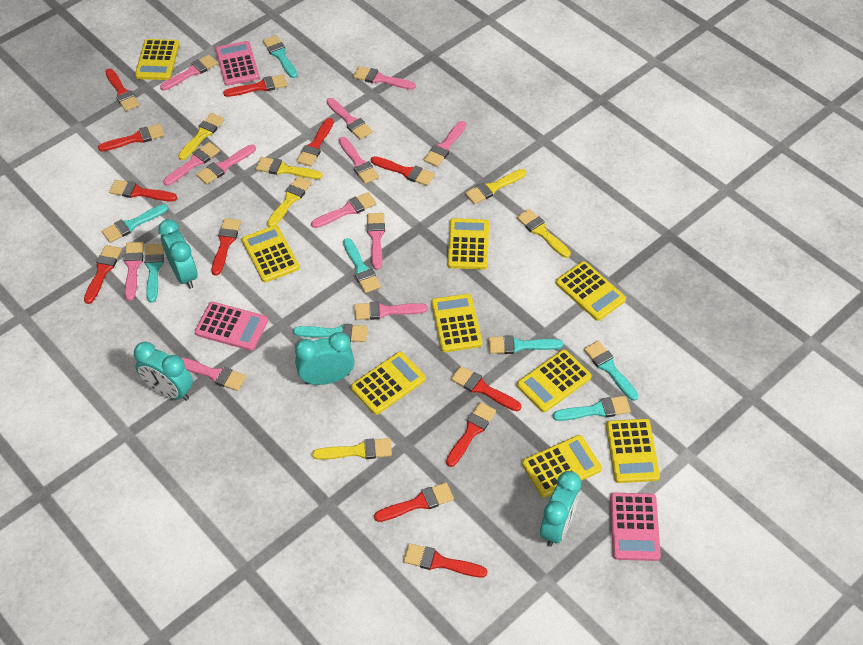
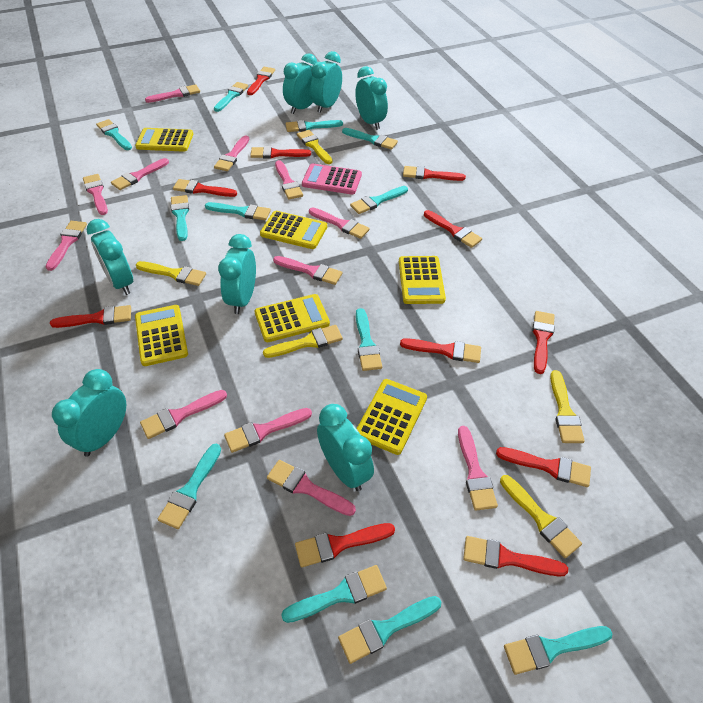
pink calculator: 3 -> 1
red brush: 12 -> 11
turquoise brush: 8 -> 12
turquoise clock: 4 -> 7
yellow brush: 6 -> 5
yellow calculator: 9 -> 6

